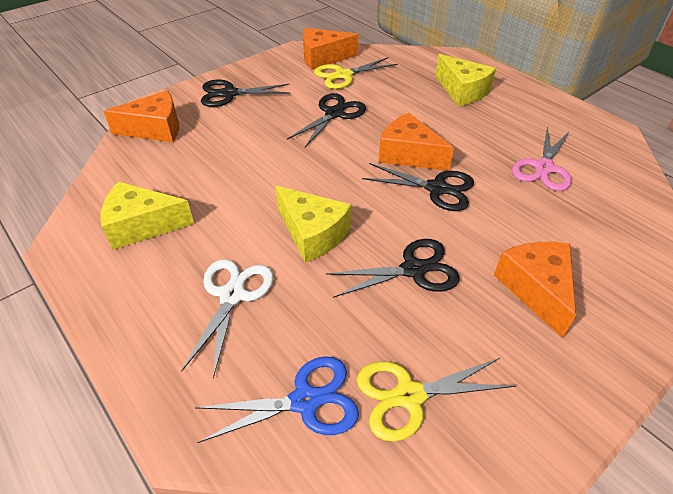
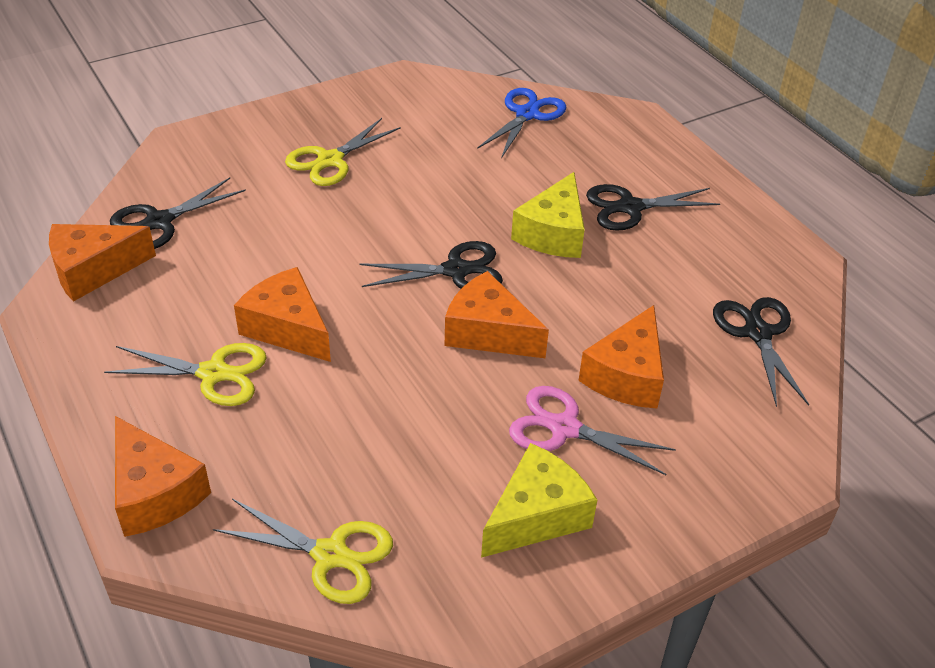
orange cheese: 4 -> 5
white scissors: 1 -> 0
yellow cheese: 3 -> 2
yellow scissors: 2 -> 3

